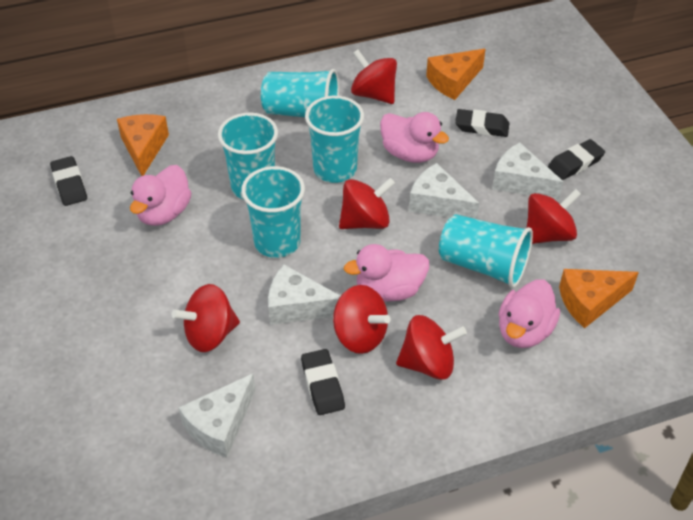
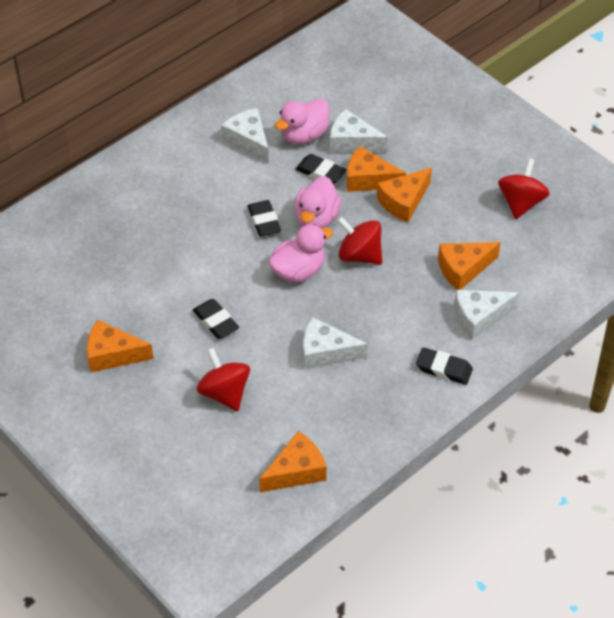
orange cheese: 3 -> 5
pink duck: 4 -> 3
red spinning top: 6 -> 3
turquoise cup: 5 -> 0

